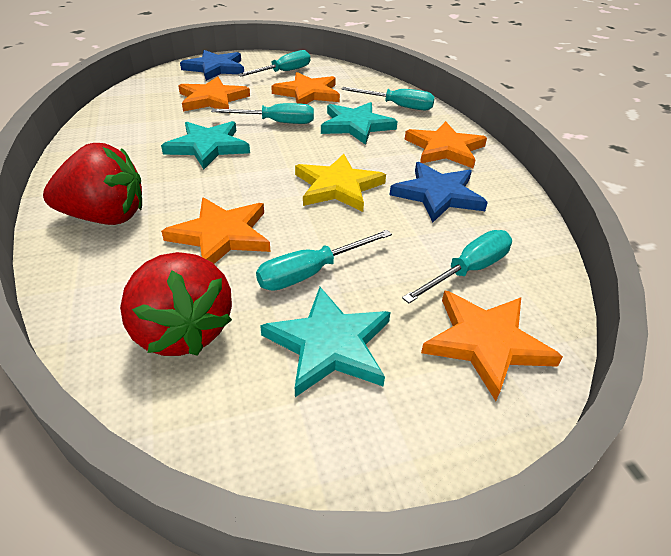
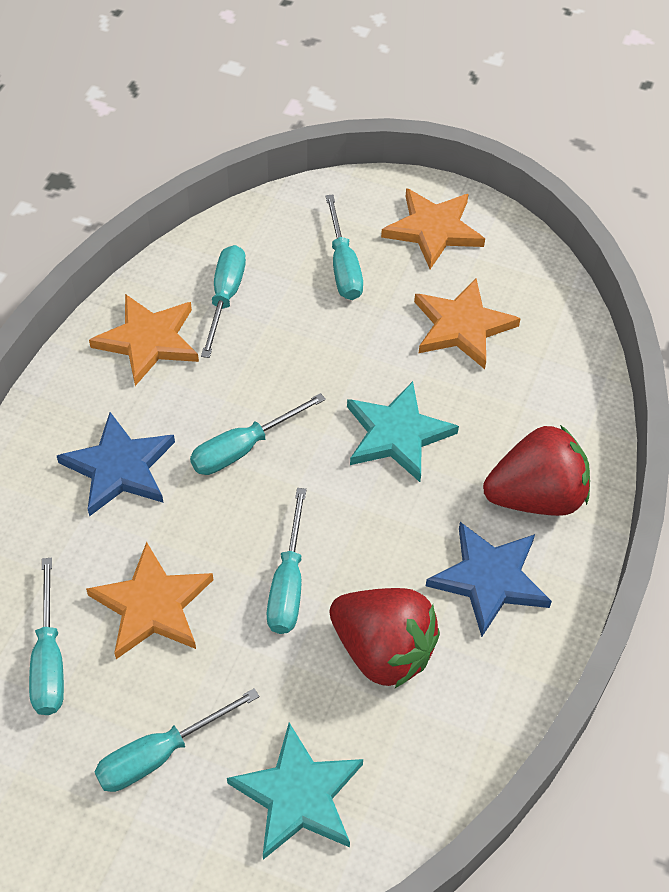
orange star: 5 -> 4
turquoise screwdriver: 5 -> 6
turquoise star: 3 -> 2
yellow star: 1 -> 0

